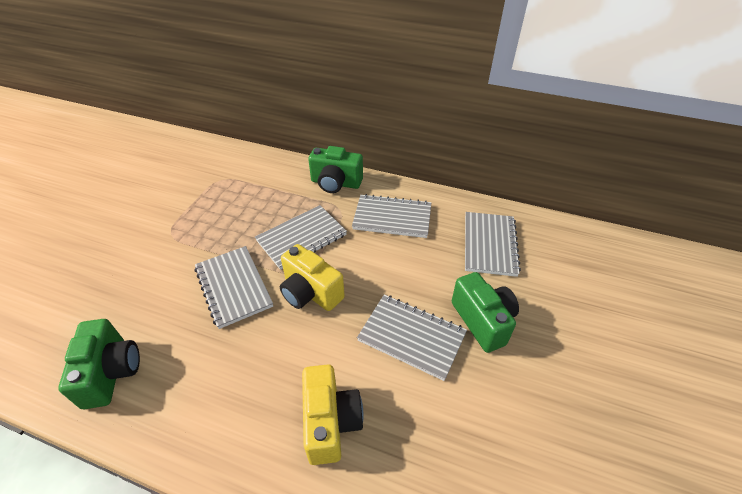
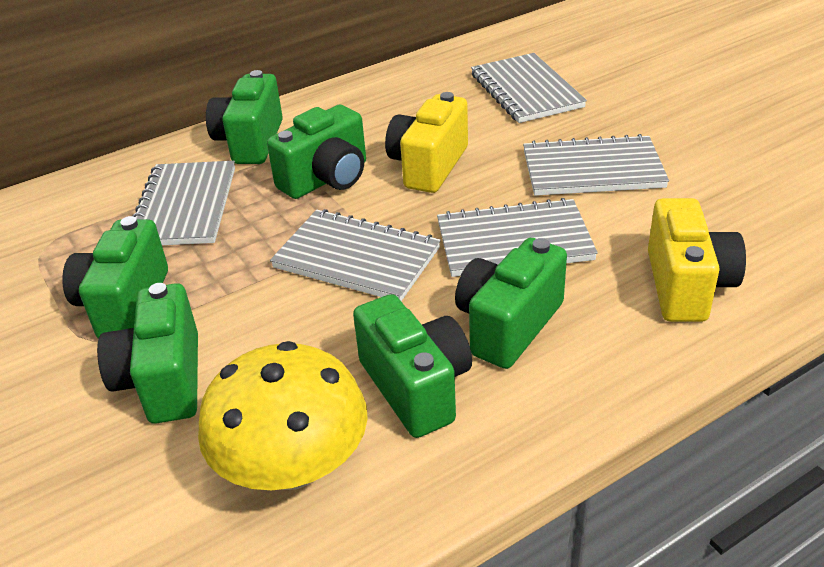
green camera: 3 -> 6
yellow mushroom: 0 -> 1

